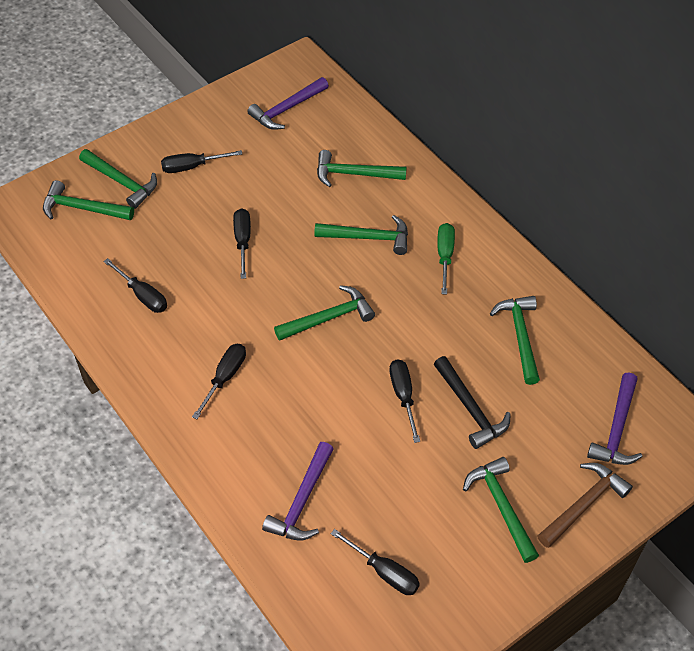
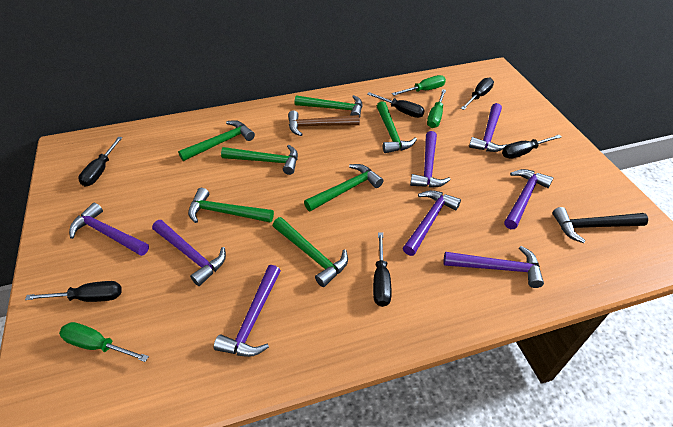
green screwdriver: 1 -> 3
purple hammer: 3 -> 8

